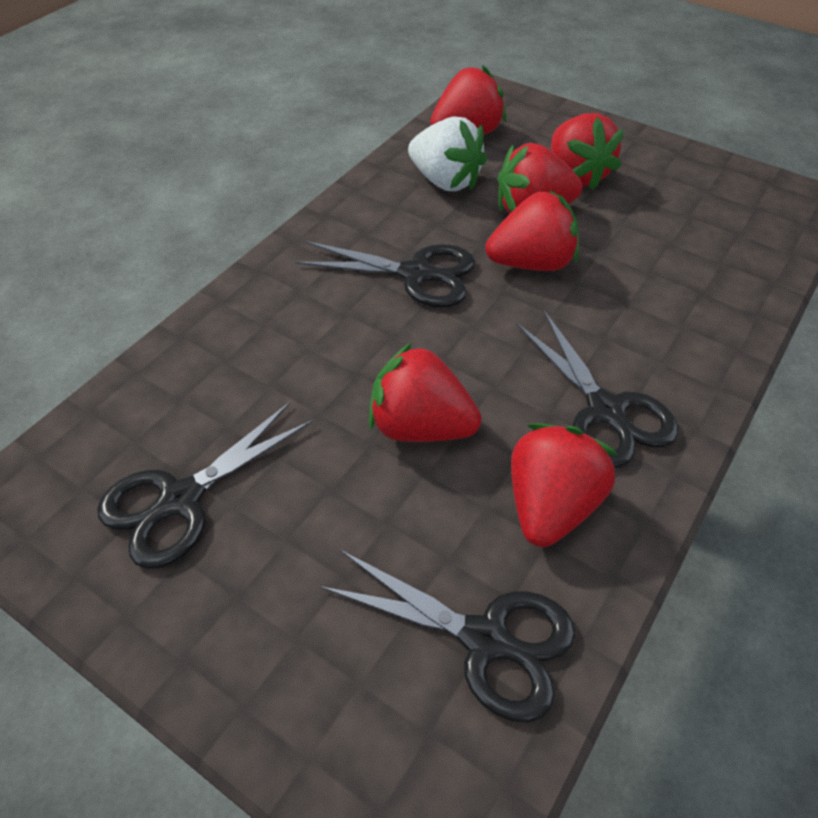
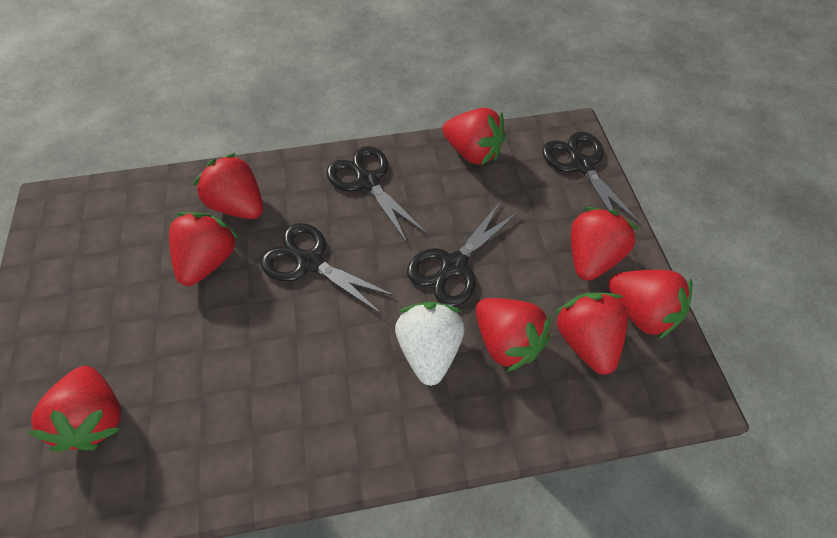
red strawberry: 6 -> 8

